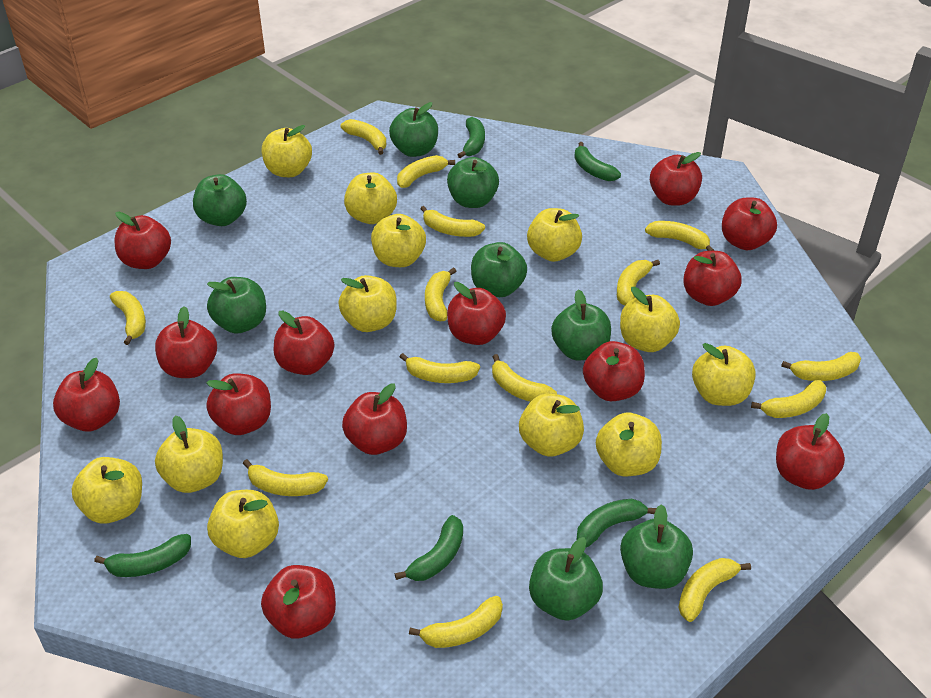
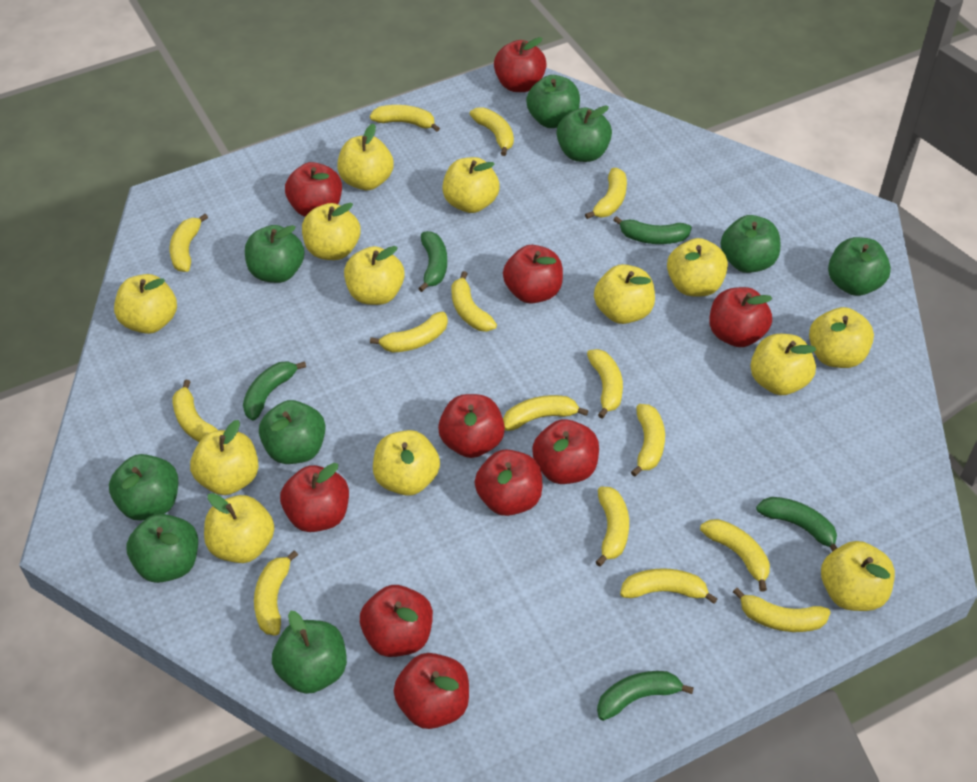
green apple: 8 -> 9
red apple: 13 -> 10
yellow apple: 12 -> 13
yellow banana: 14 -> 15

